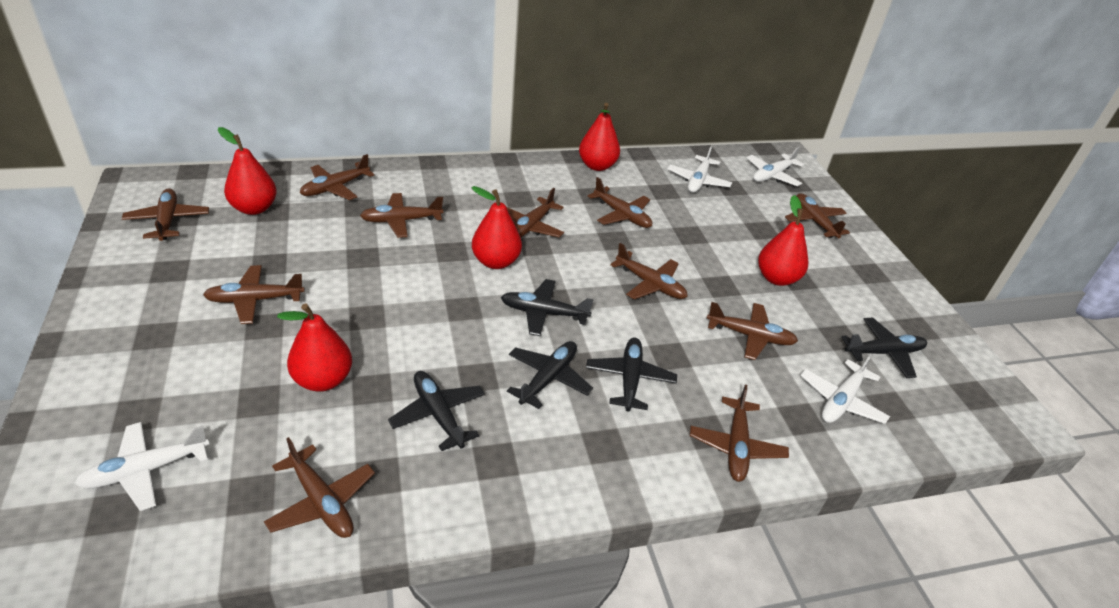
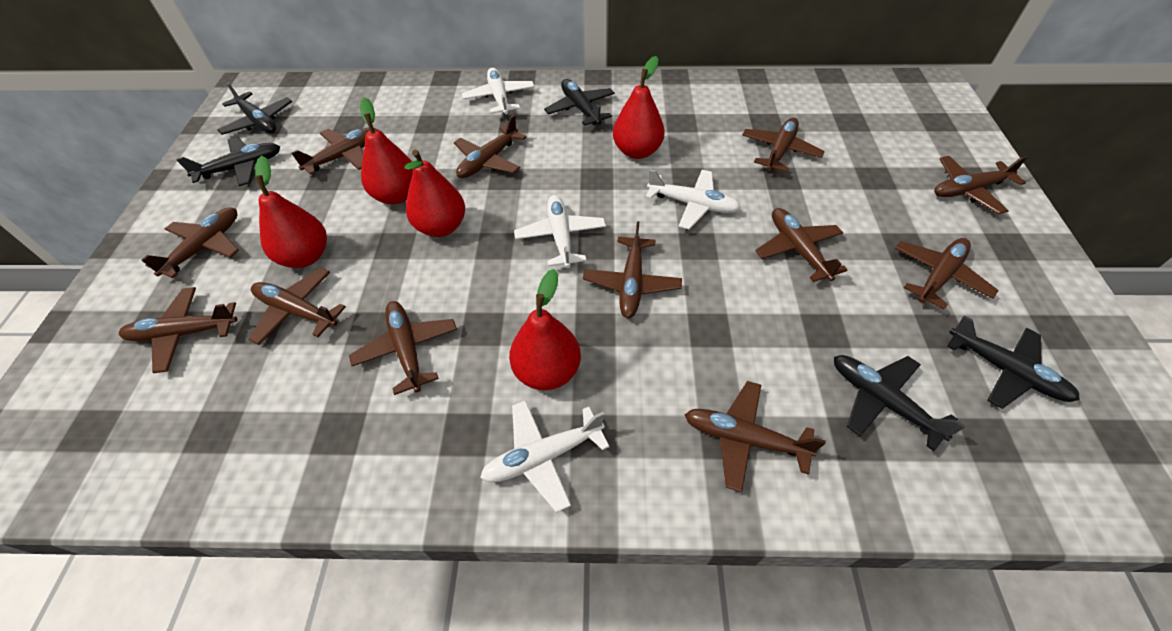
brown plane: 11 -> 12

